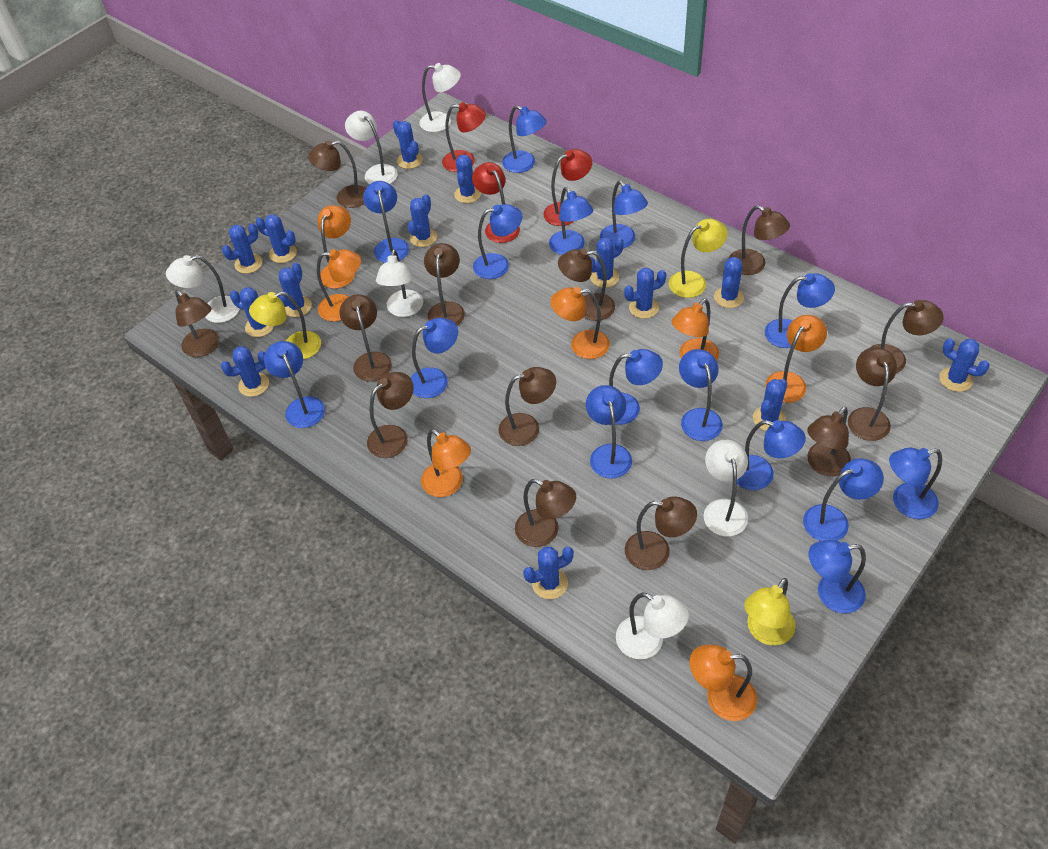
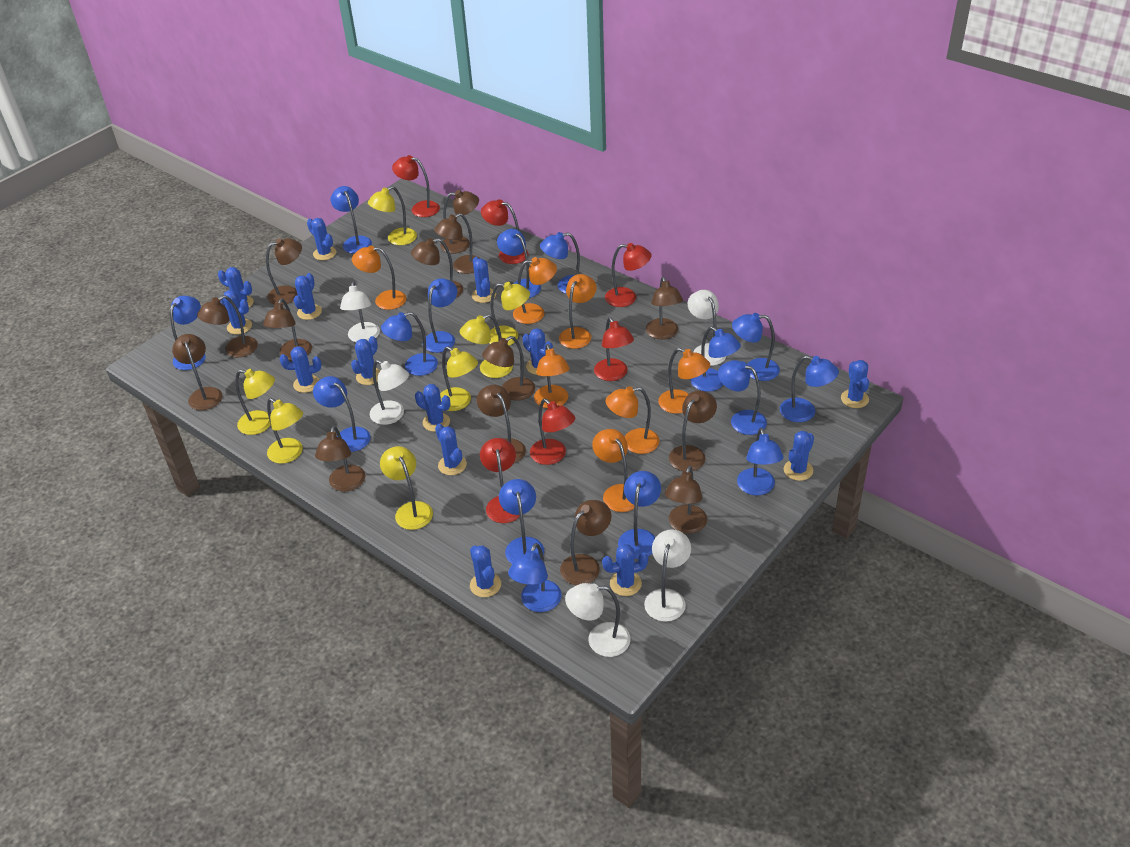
brown lamp: 13 -> 14
red lamp: 3 -> 6
white lamp: 6 -> 5
yellow lamp: 3 -> 7

